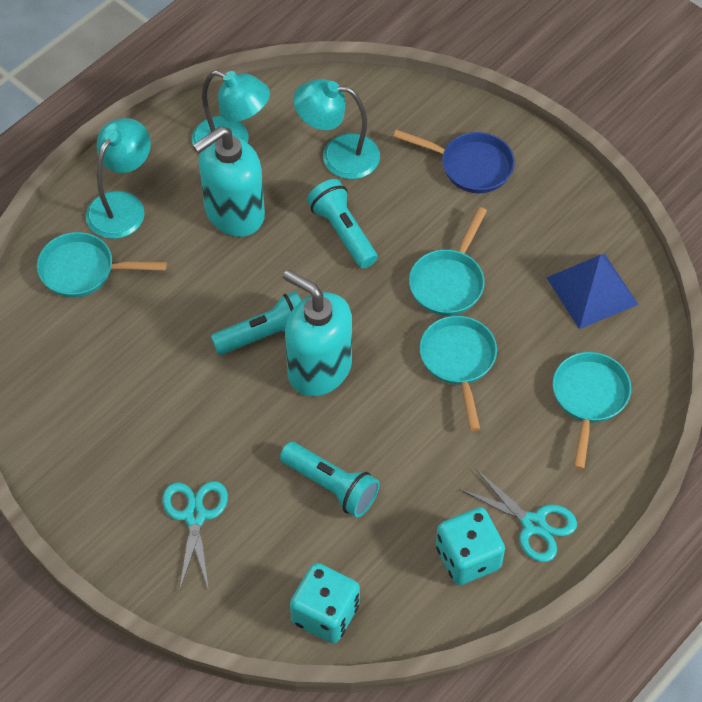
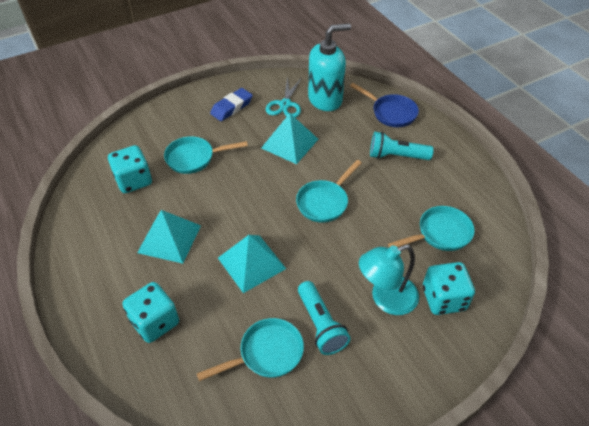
blue eraser: 0 -> 1
blue pyramid: 1 -> 0
turquoise dice: 2 -> 3
turquoise flashlight: 3 -> 2
turquoise lamp: 3 -> 1
turquoise pyramid: 0 -> 3
turquoise scissors: 2 -> 1
turquoise soap dispenser: 2 -> 1

